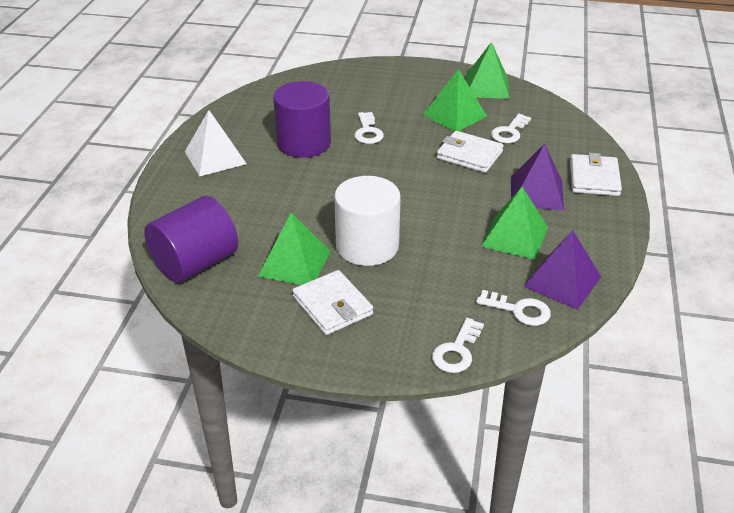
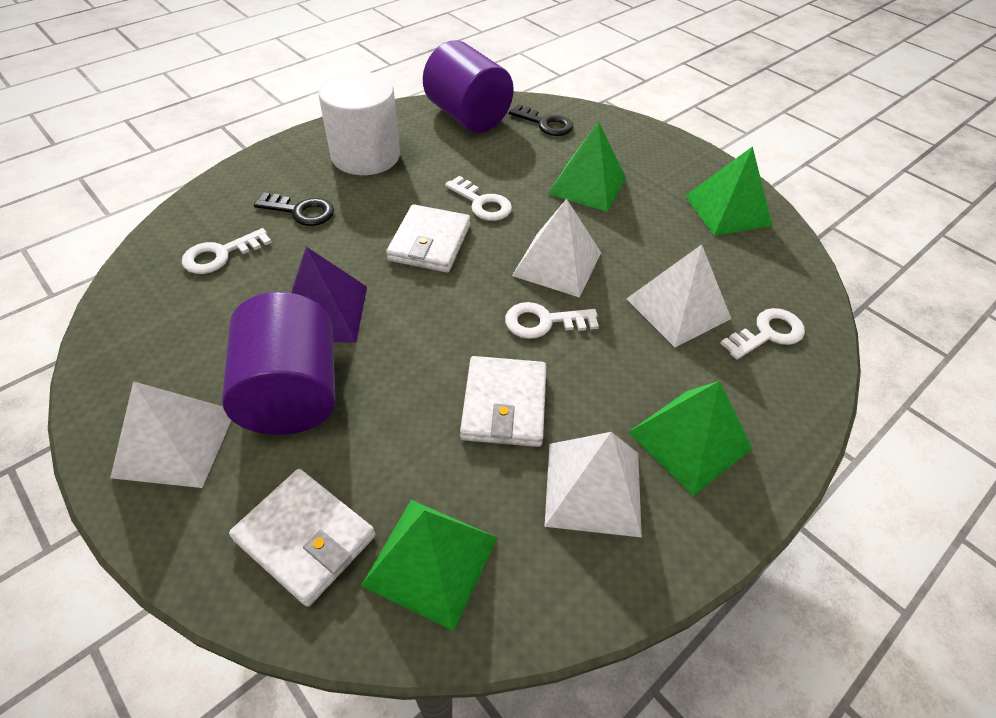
black key: 0 -> 2
purple pyramid: 2 -> 1
white pyramid: 1 -> 4

